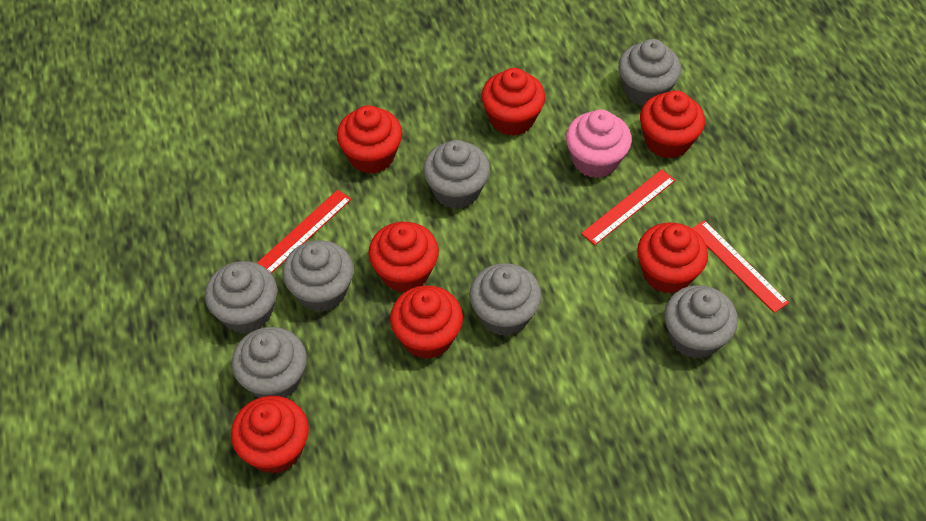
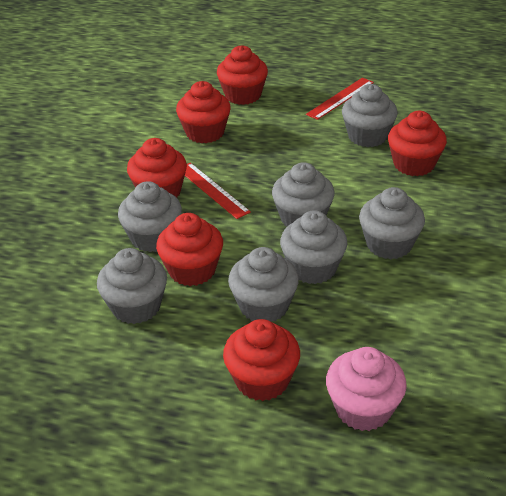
red cupcake: 7 -> 6
red ruler: 3 -> 2

